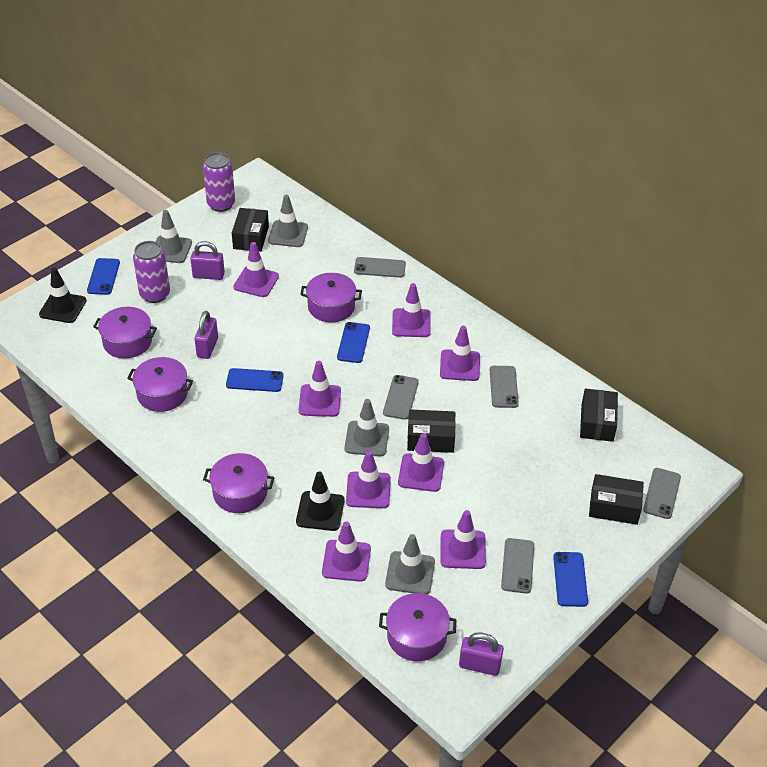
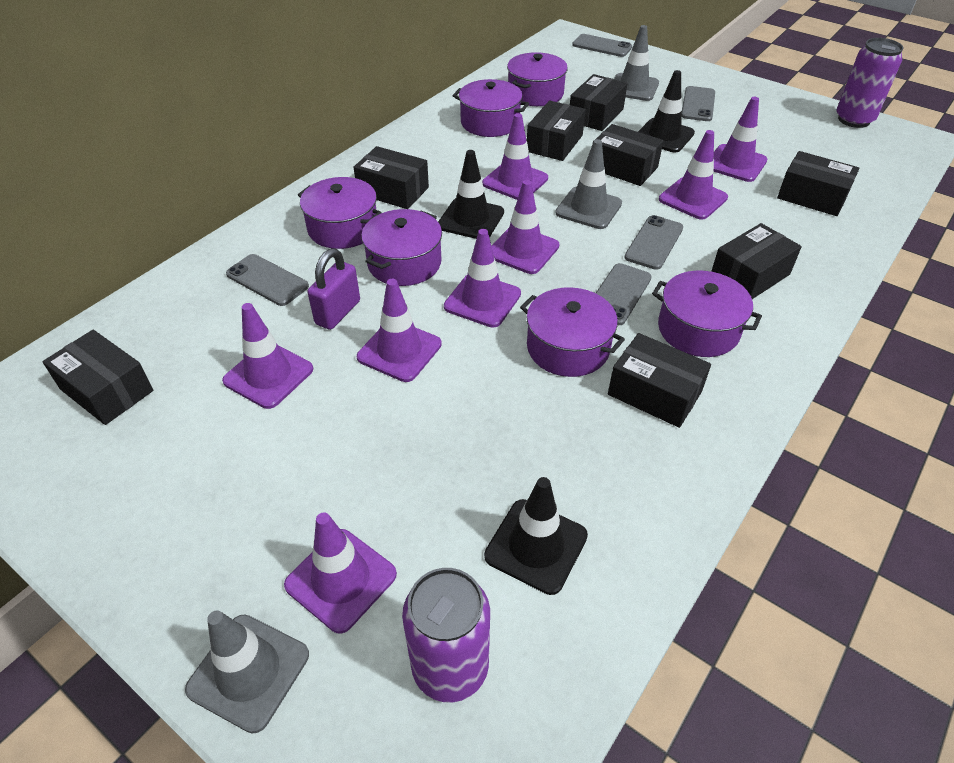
black box: 4 -> 8
black traffic cone: 2 -> 3
blue phone: 4 -> 0
grey traffic cone: 4 -> 3
purple padlock: 3 -> 1
purple pot: 5 -> 6

